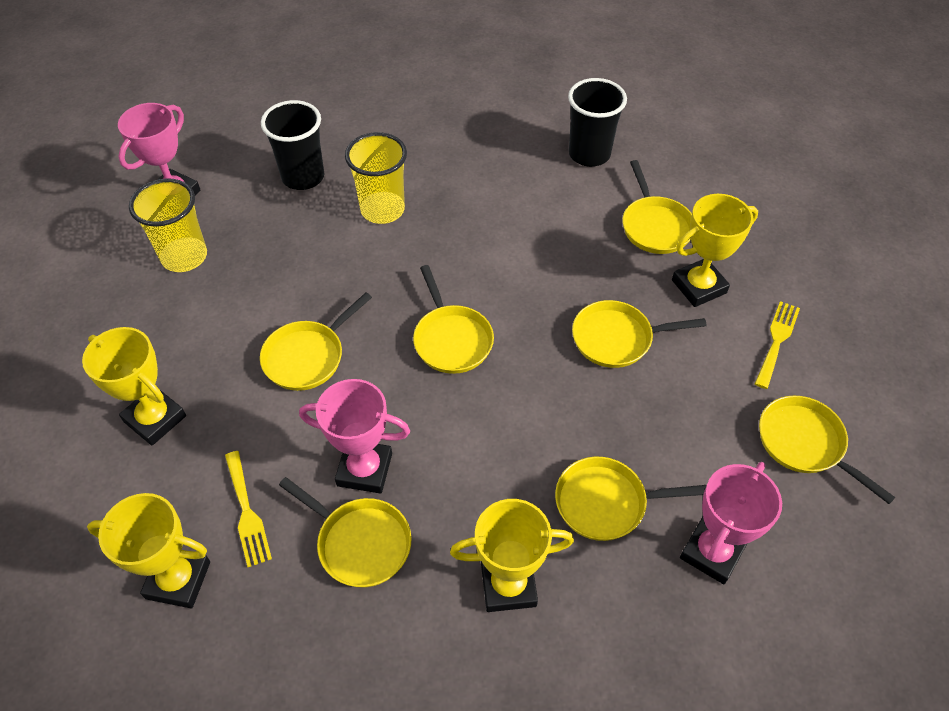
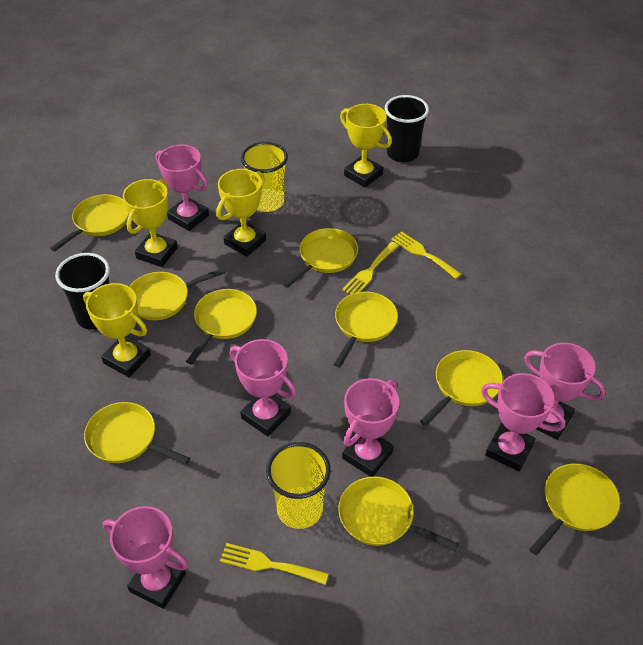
pink trophy: 3 -> 6
yellow fork: 2 -> 3
yellow pan: 7 -> 9

